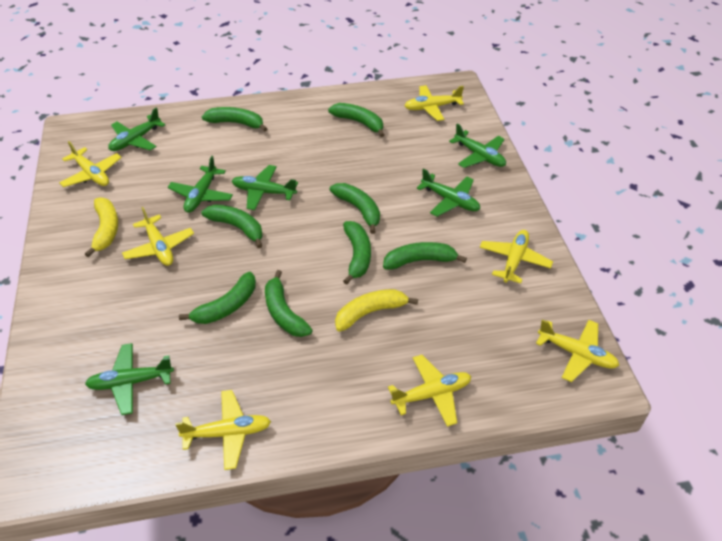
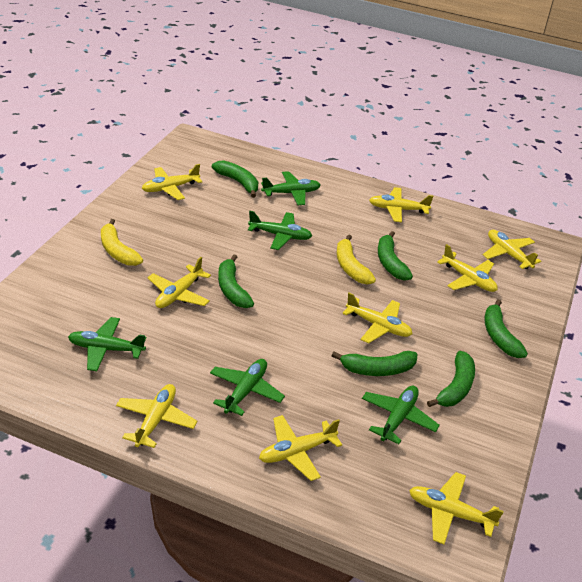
green banana: 8 -> 6
green plane: 6 -> 5
yellow plane: 7 -> 9

